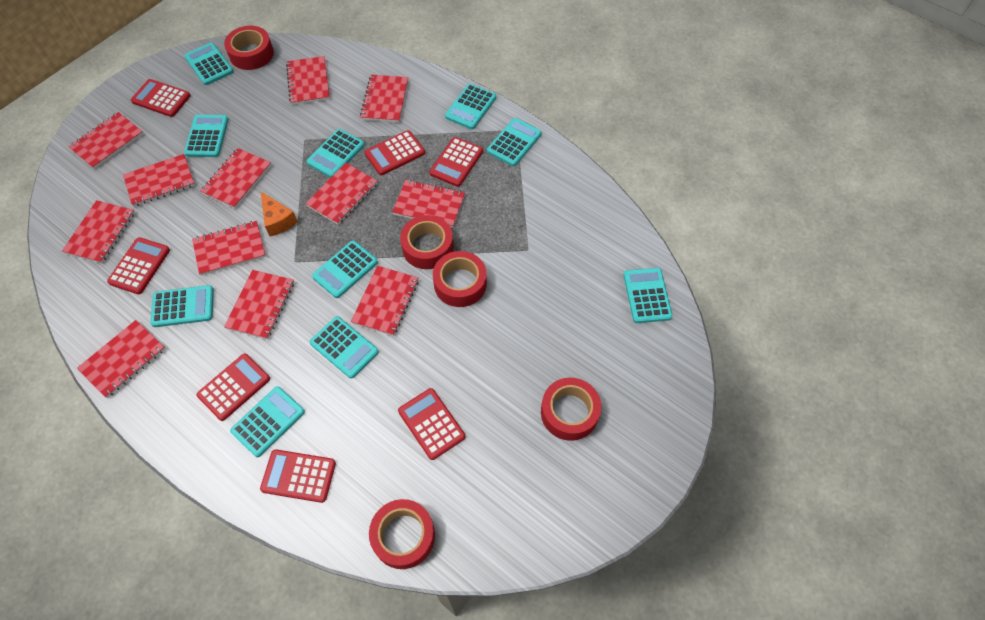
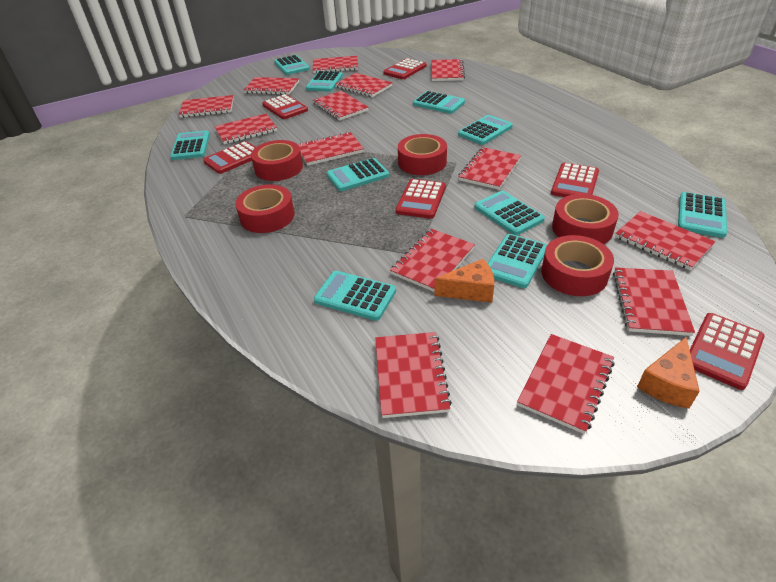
orange cheese: 1 -> 2
red calculator: 7 -> 6
red notebook: 12 -> 14

